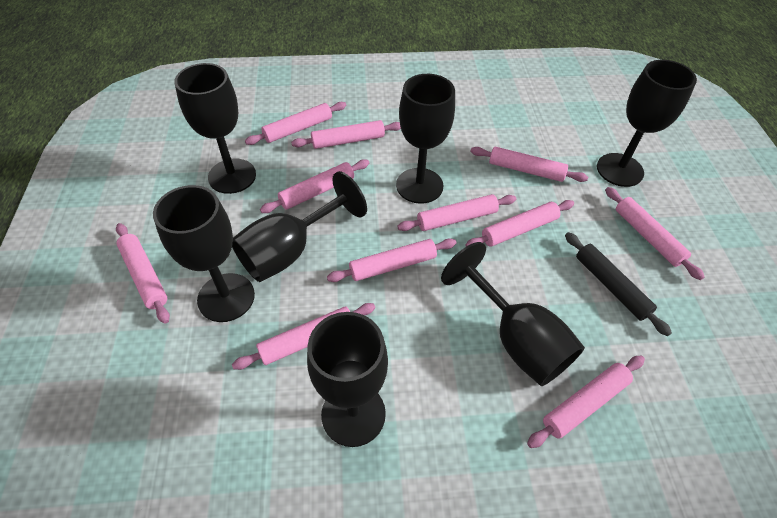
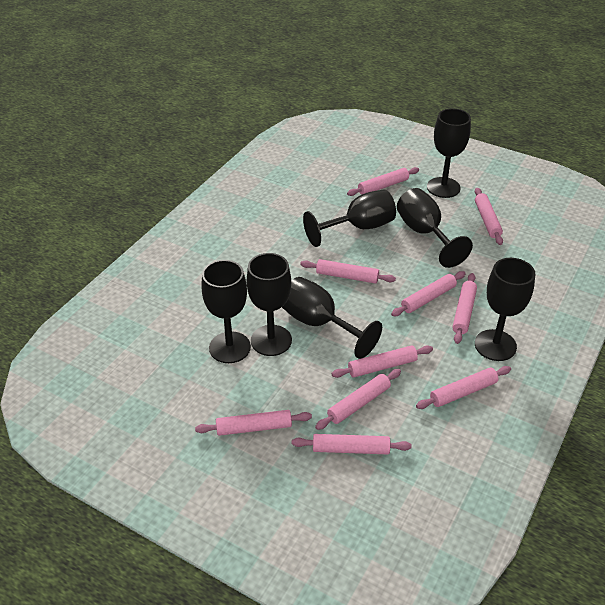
black rolling pin: 1 -> 0
pink rolling pin: 11 -> 10

